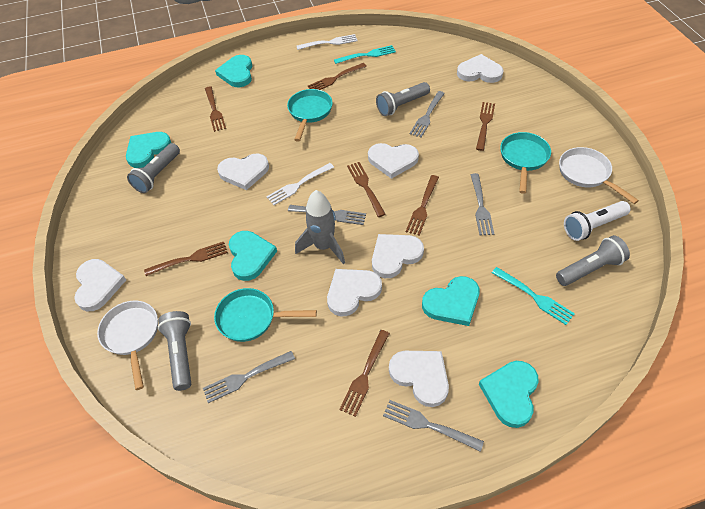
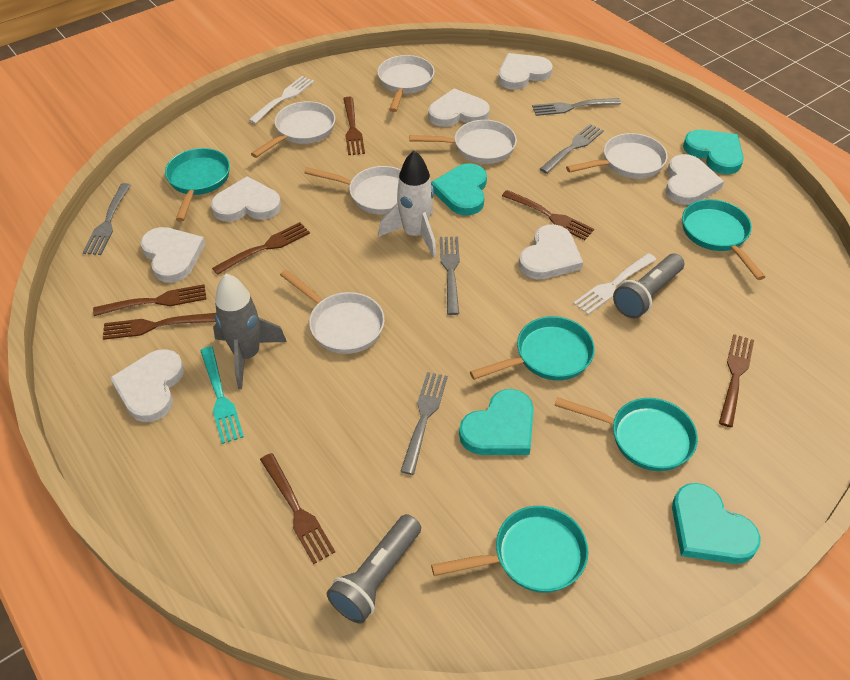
grey flashlight: 4 -> 2
turquoise fork: 2 -> 1
turquoise heart: 5 -> 4
turquoise pan: 3 -> 5
white flashlight: 1 -> 0
white pan: 2 -> 6
white rocket: 0 -> 1

